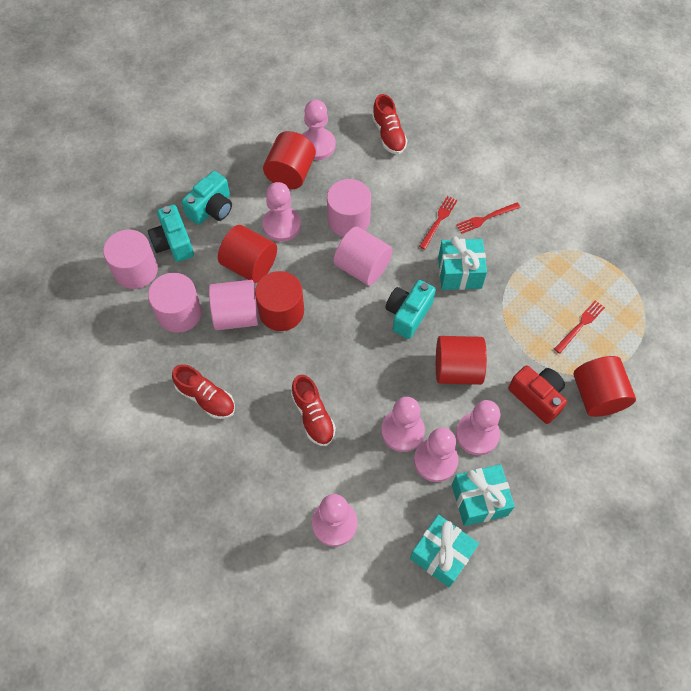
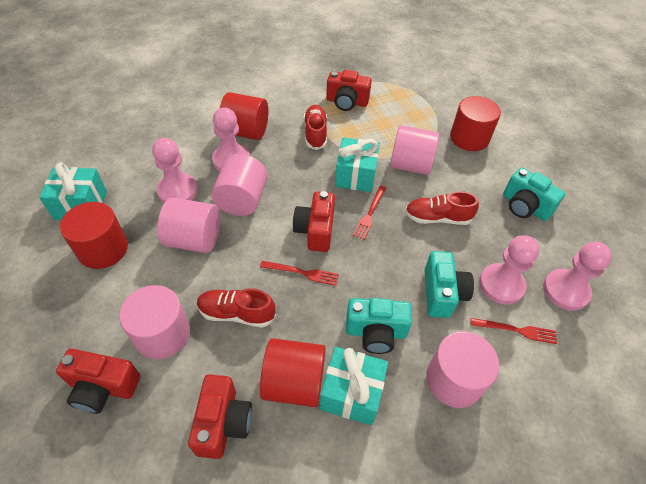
pink pawn: 6 -> 4
red camera: 1 -> 4
red cylinder: 5 -> 4

